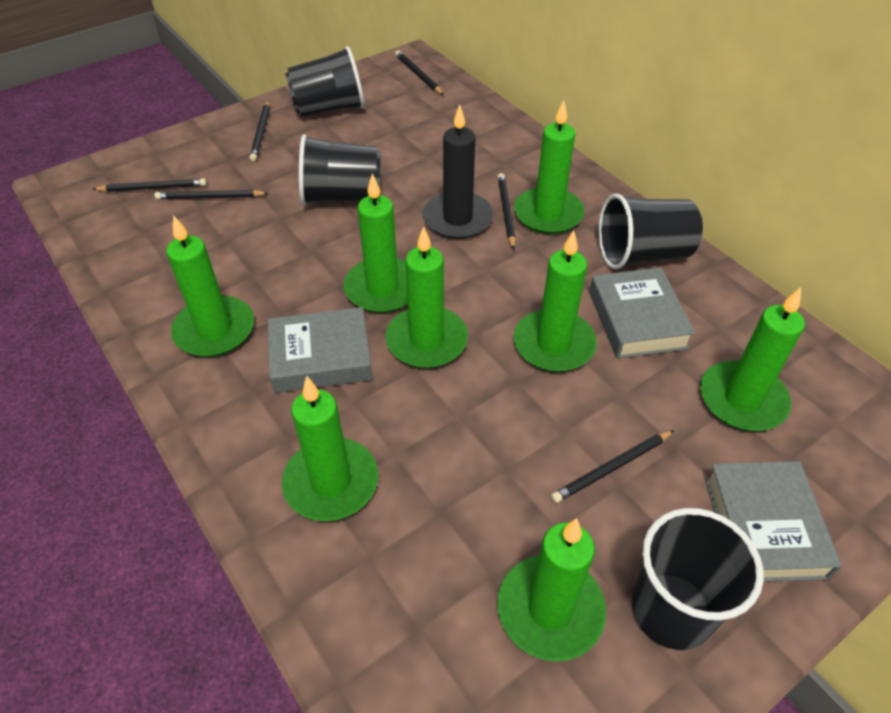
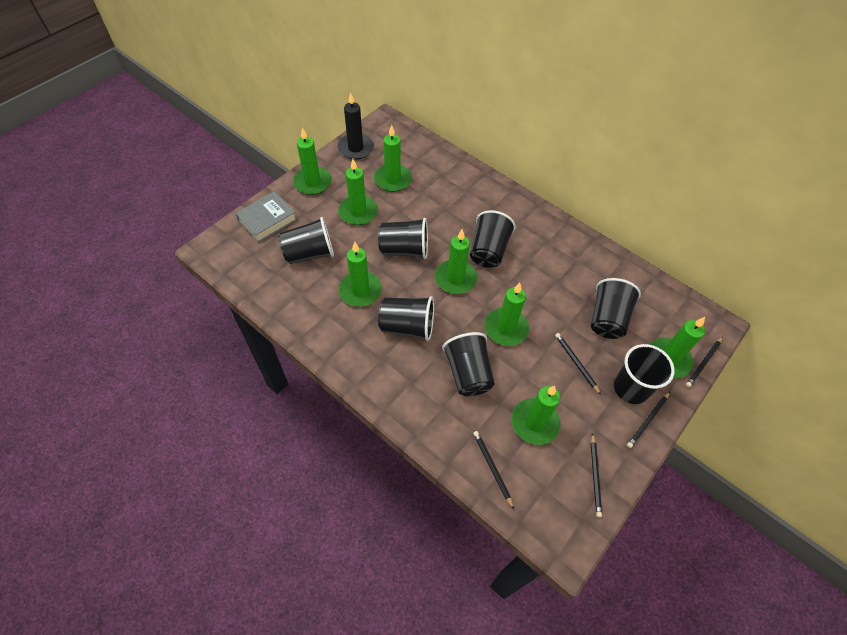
black cup: 4 -> 7
black pencil: 6 -> 5
grey book: 3 -> 1

